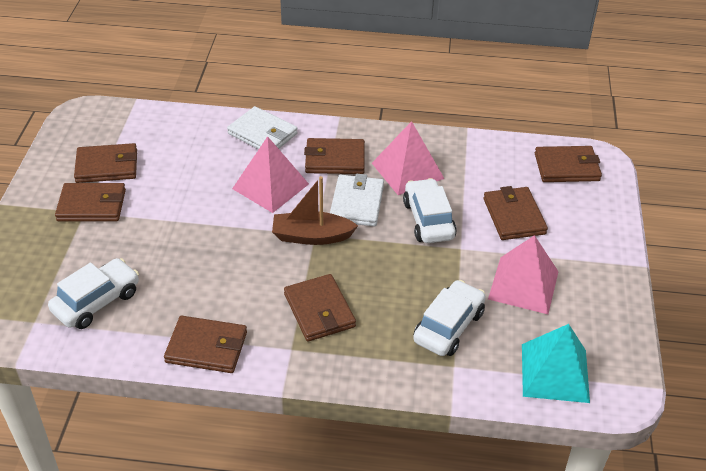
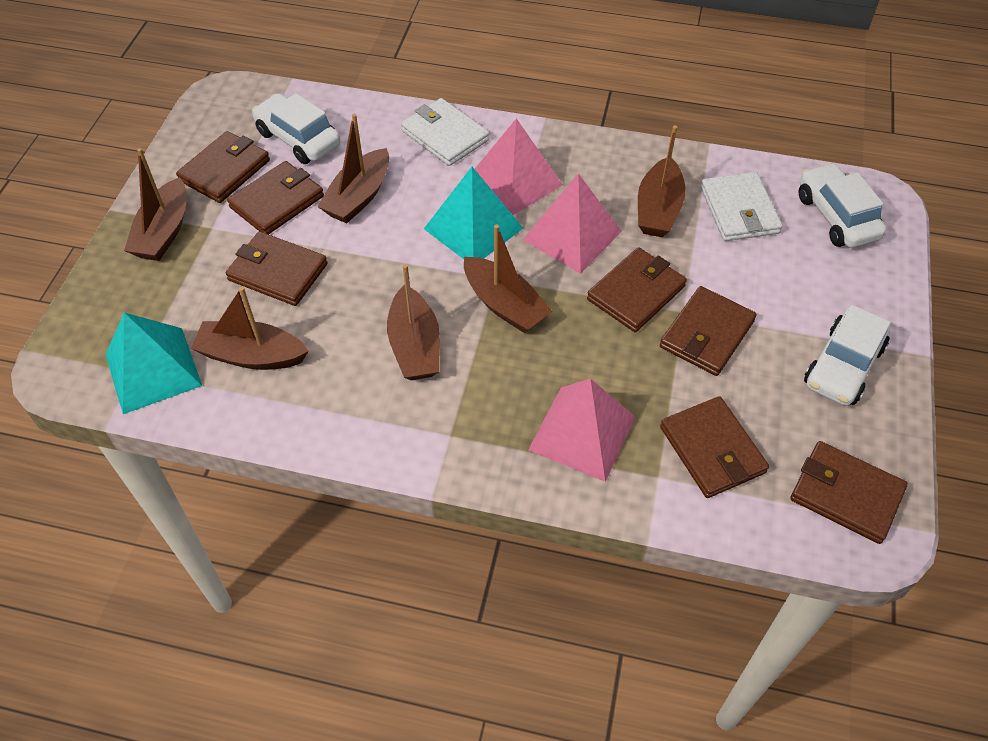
brown boat: 1 -> 6
turquoise pyramid: 1 -> 2

